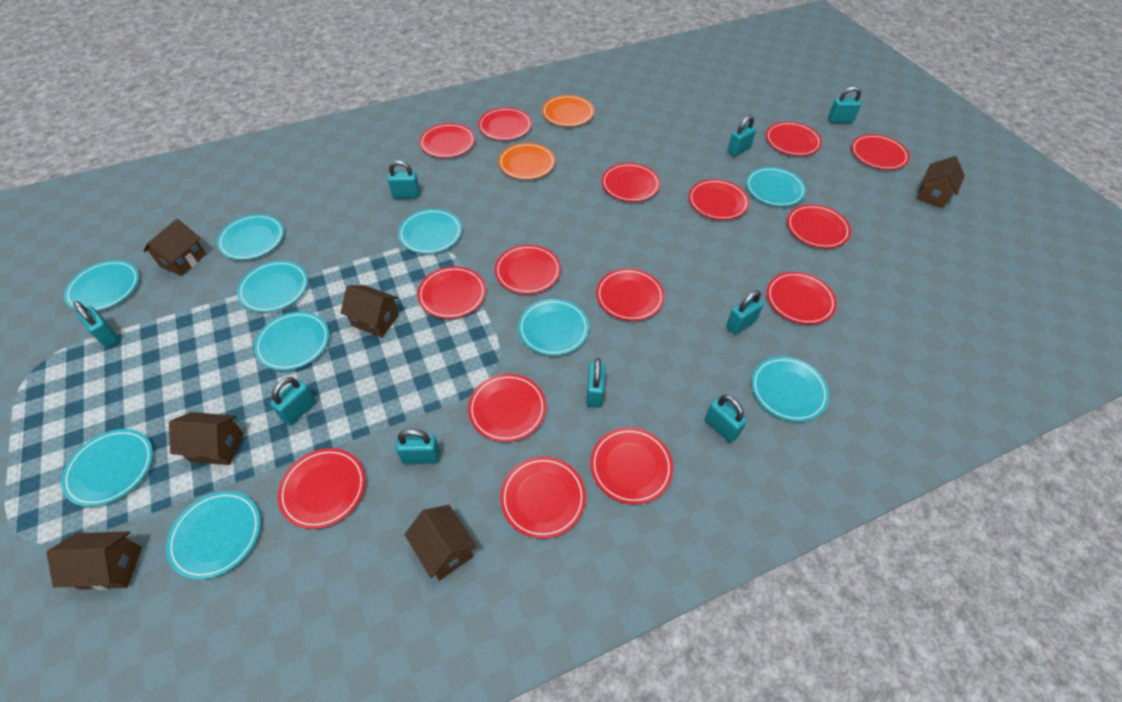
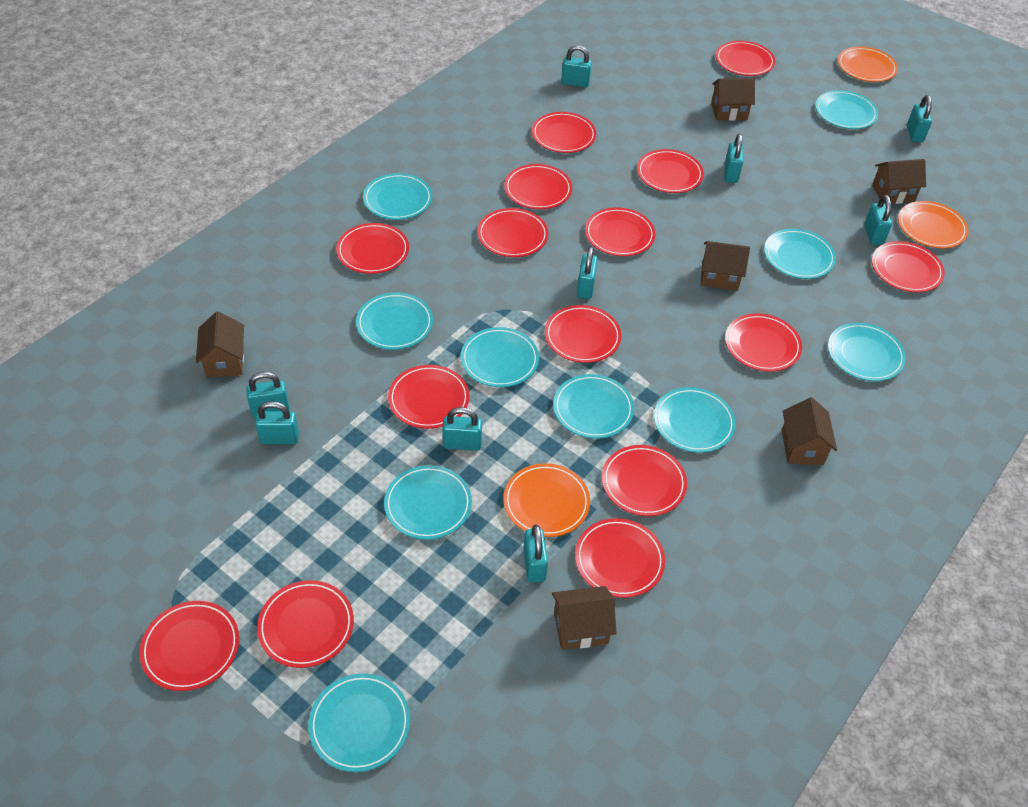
orange plate: 2 -> 3

